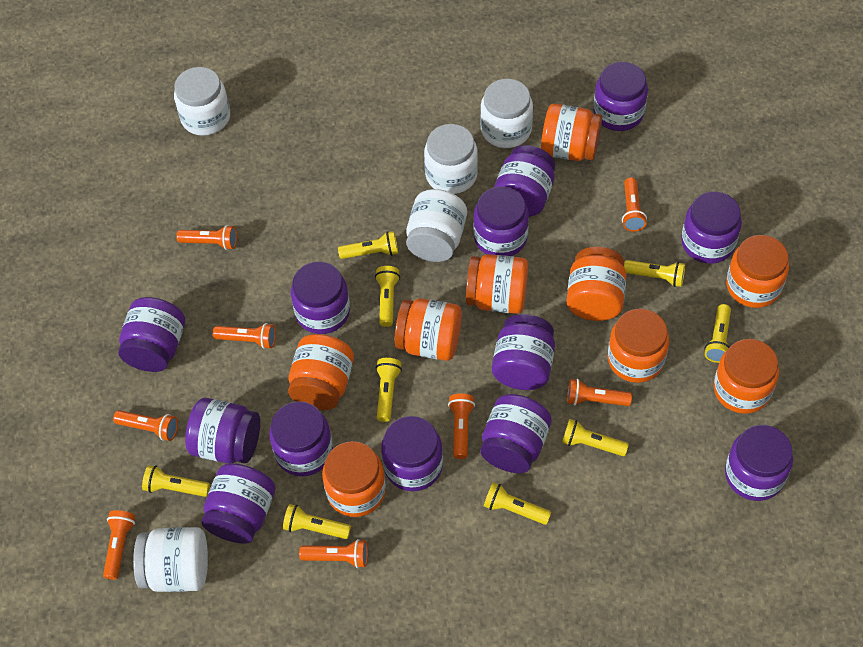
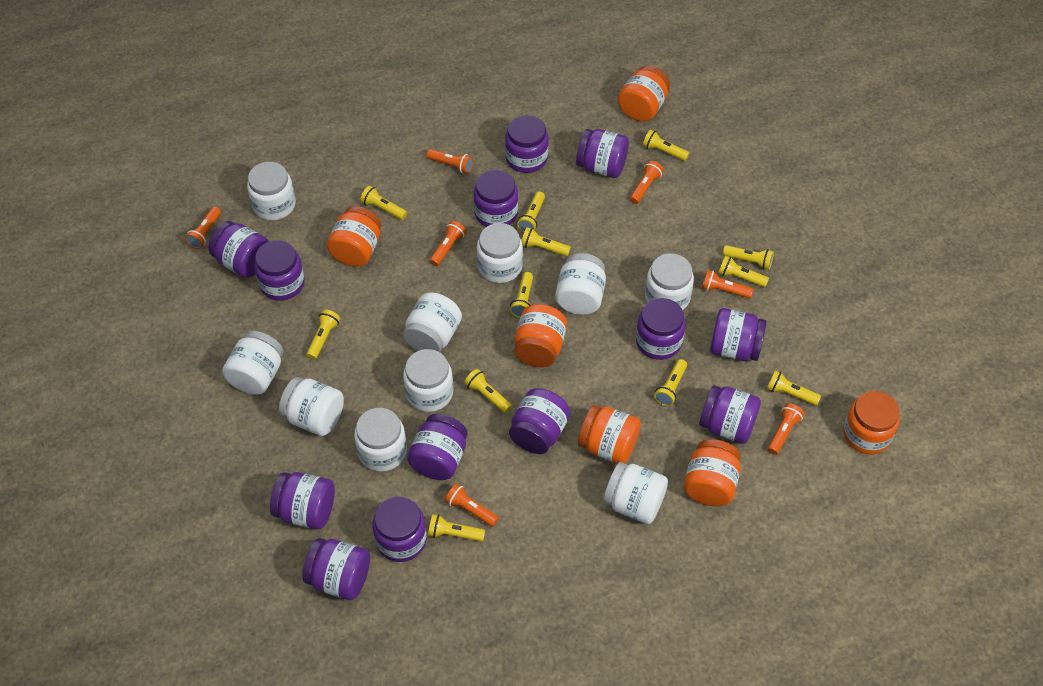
orange flashlight: 8 -> 7
orange jar: 9 -> 6
white jar: 5 -> 10
yellow flashlight: 9 -> 12

